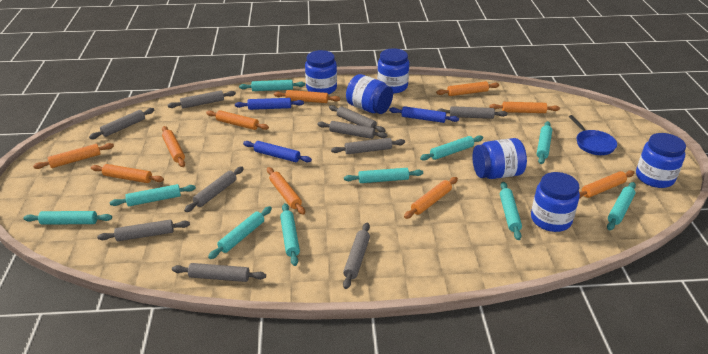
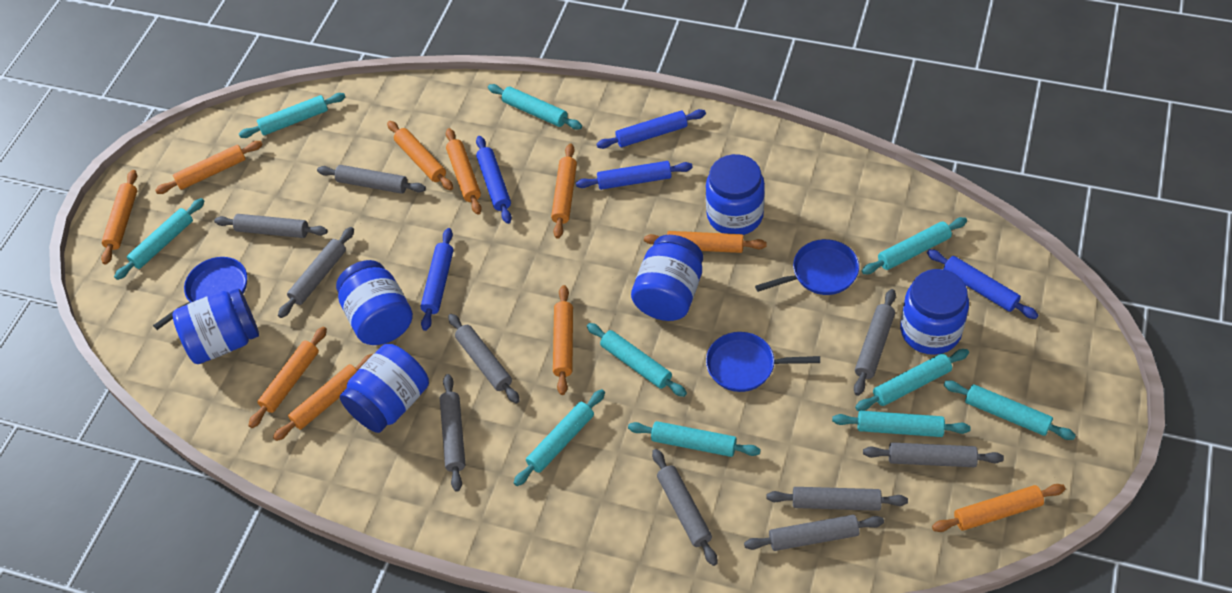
blue pan: 1 -> 3
blue rolling pin: 3 -> 5

